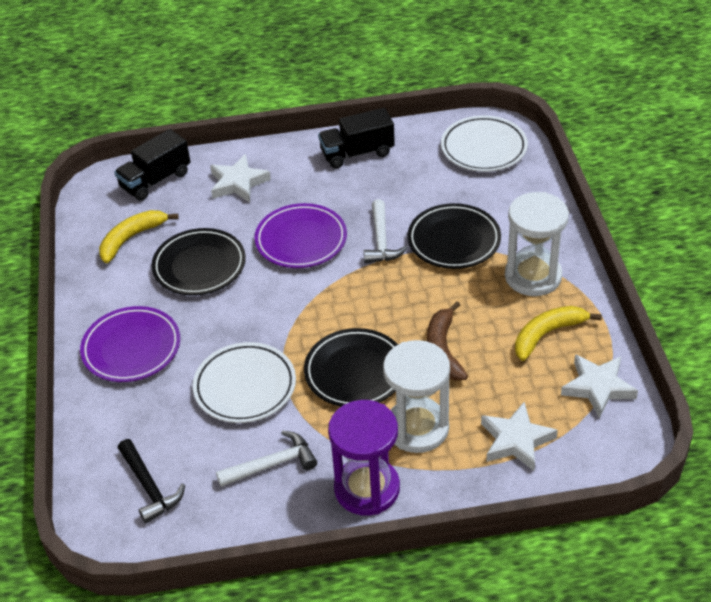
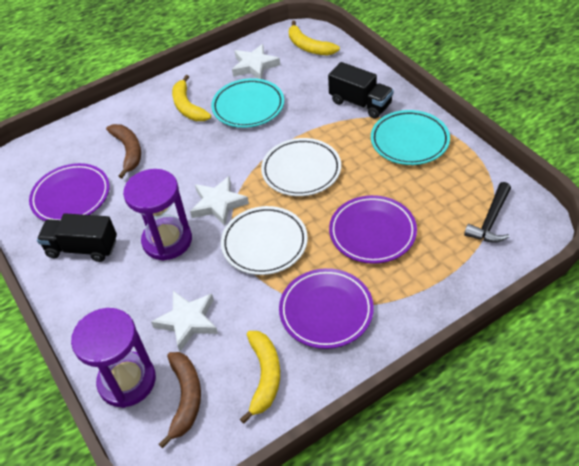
black plate: 3 -> 0
brown banana: 1 -> 2
purple hourglass: 1 -> 2
purple plate: 2 -> 3
turquoise plate: 0 -> 2
white hammer: 2 -> 0
white hourglass: 2 -> 0
yellow banana: 2 -> 3

